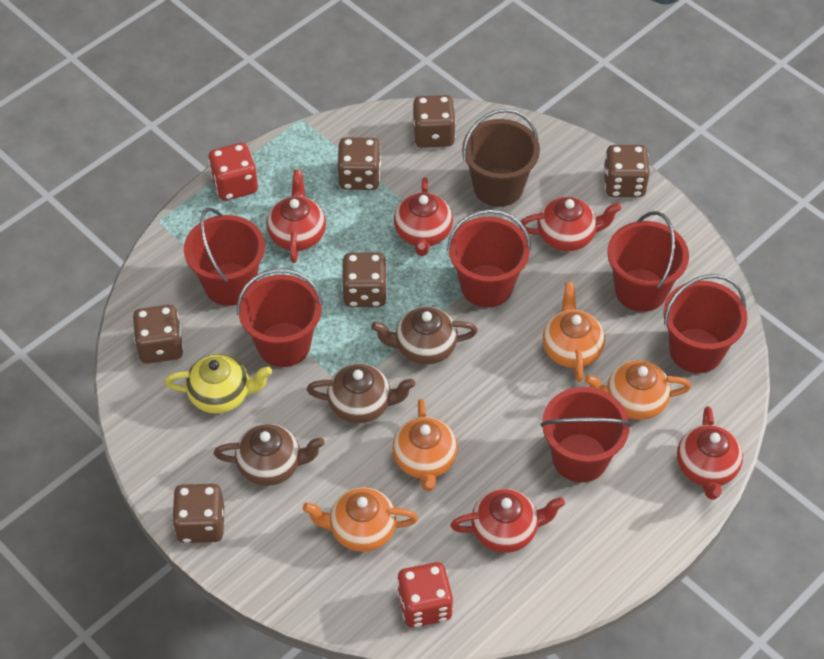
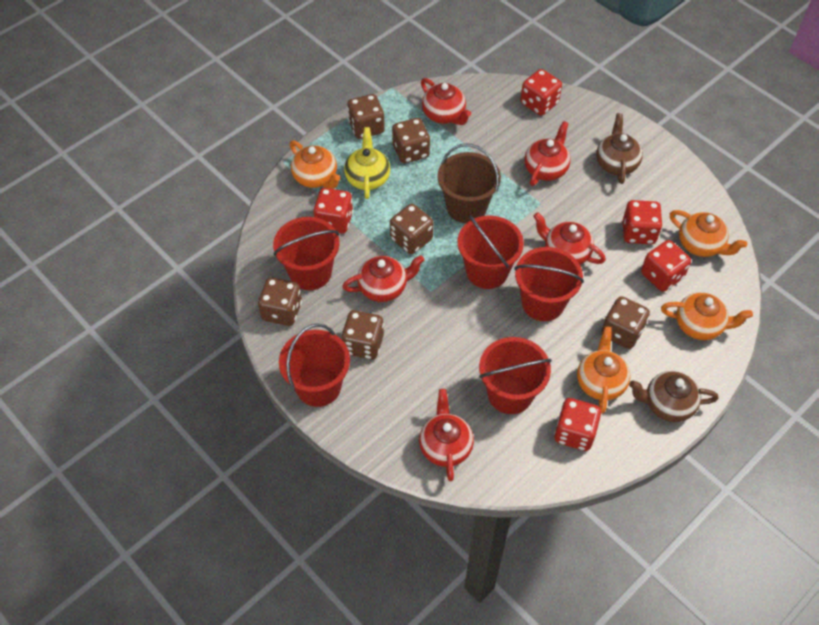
brown teapot: 3 -> 2
red bucket: 6 -> 5
red dice: 2 -> 5

